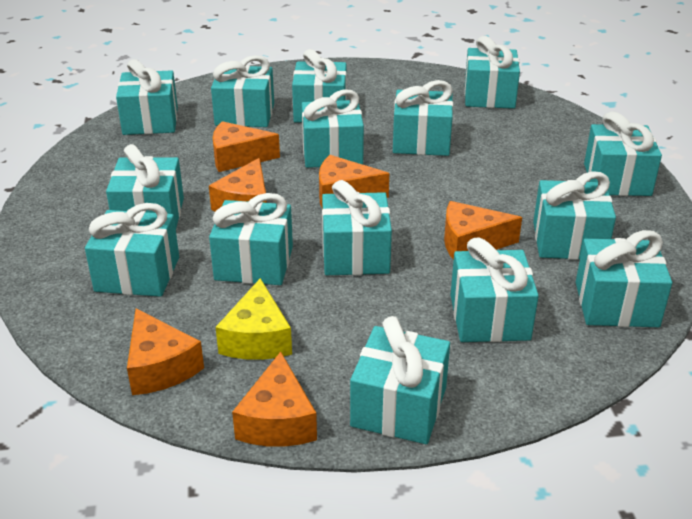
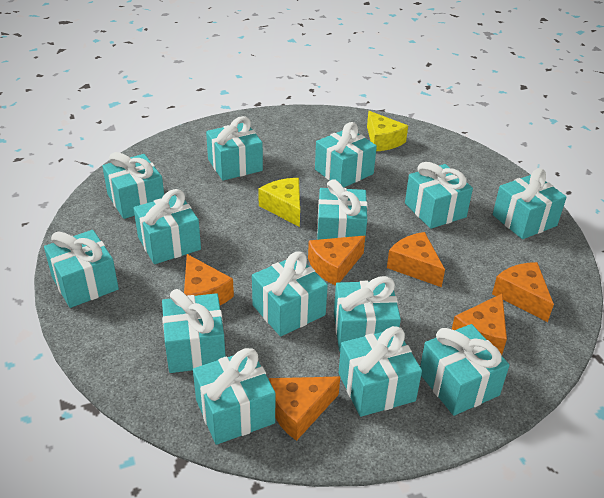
turquoise gift: 15 -> 14
yellow cheese: 1 -> 2

